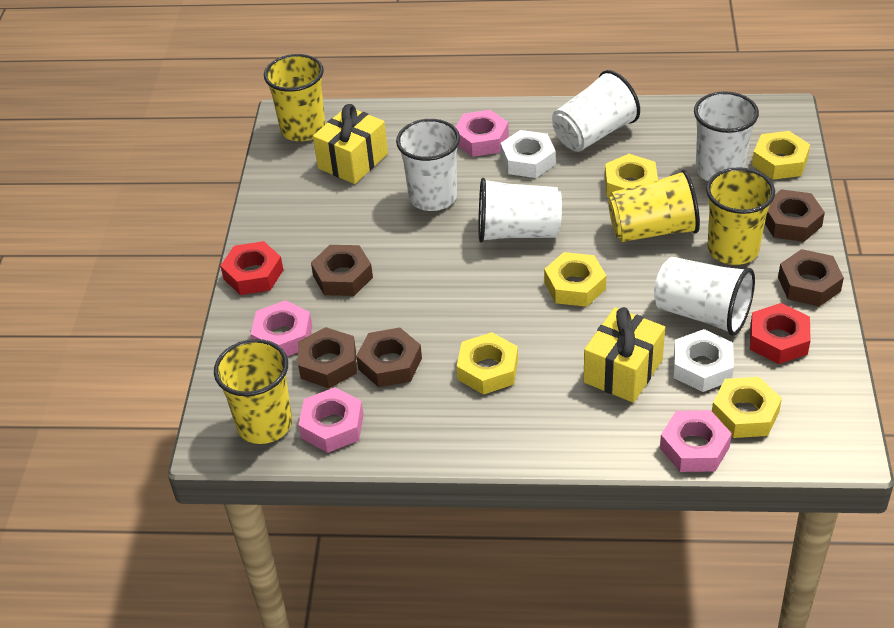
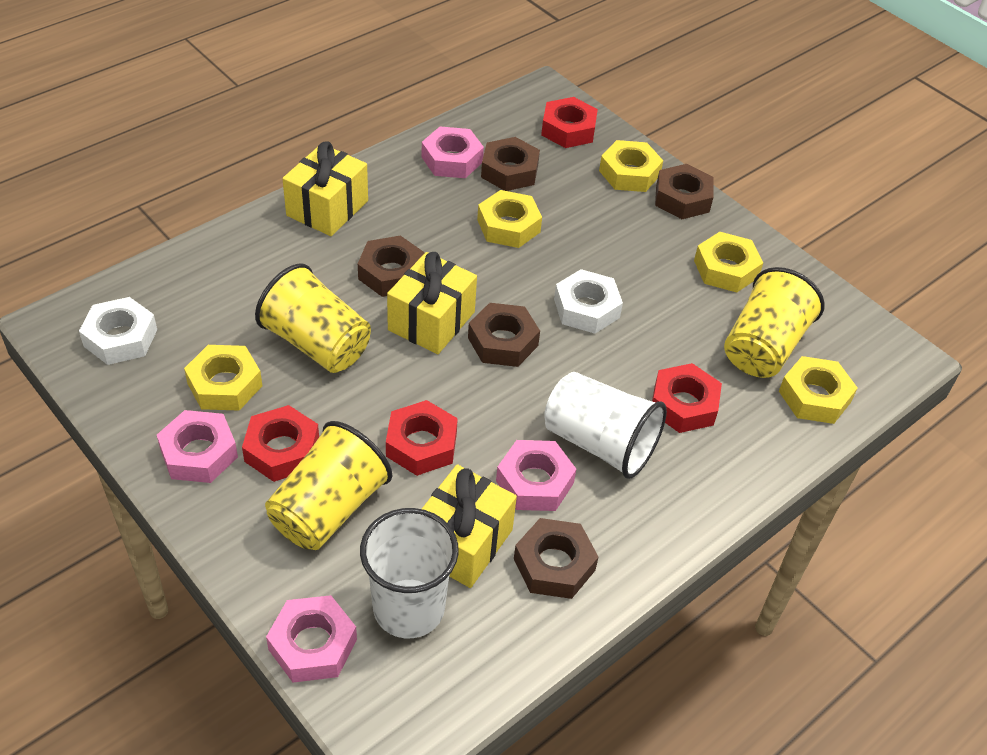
red nut: 2 -> 4
white cup: 5 -> 2
yellow cup: 4 -> 3
yellow gift: 2 -> 3

